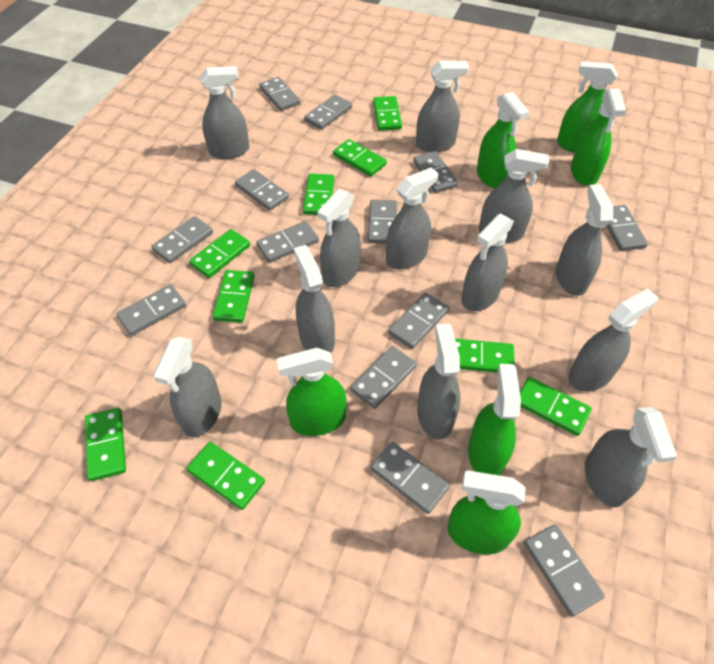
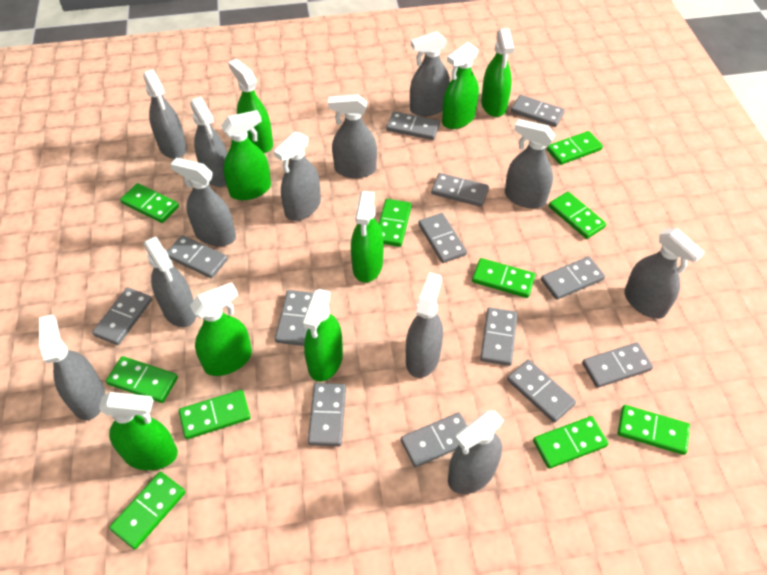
green domino: 9 -> 10
green spray bottle: 6 -> 8

